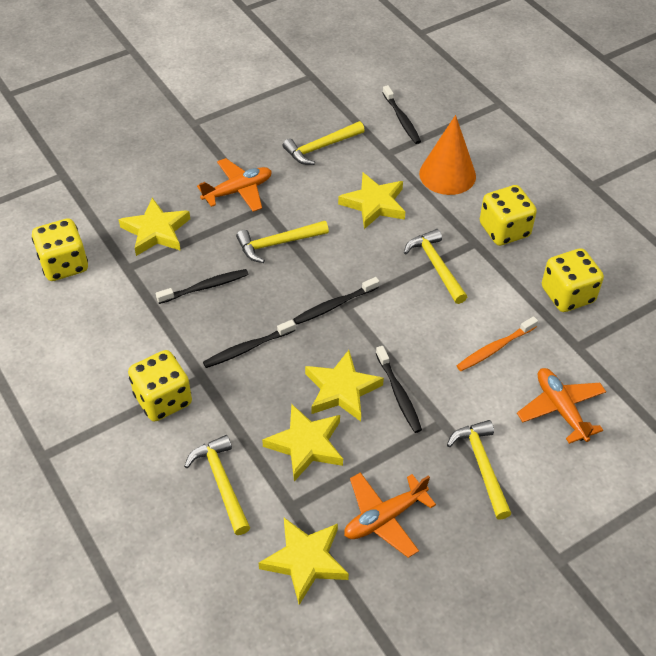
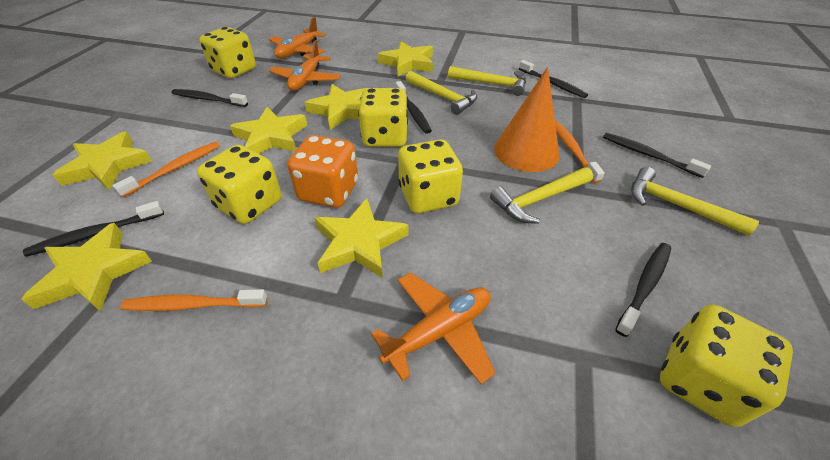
black toothbrush: 5 -> 6
orange dice: 0 -> 1
orange toothbrush: 1 -> 3
yellow dice: 4 -> 5
yellow hammer: 5 -> 4
yellow star: 5 -> 6

